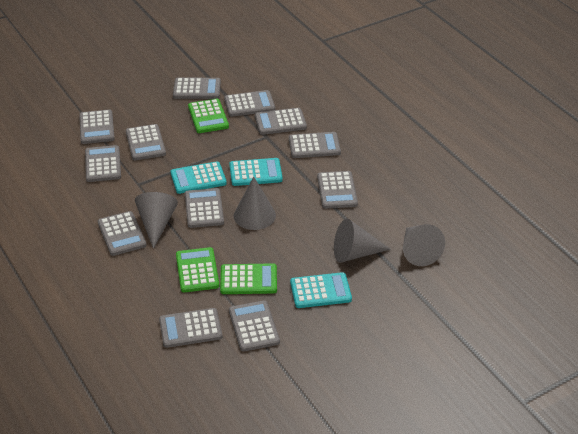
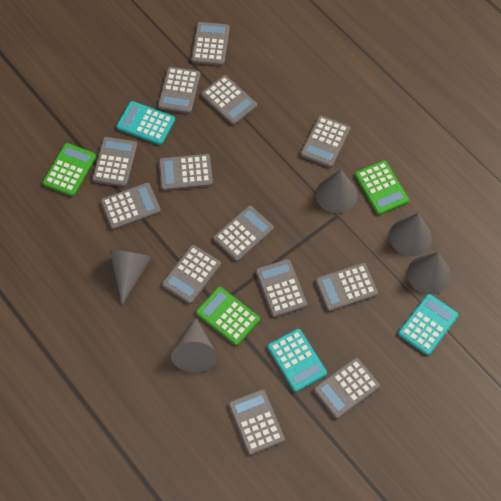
grey calculator: 12 -> 13
grey cone: 4 -> 5

